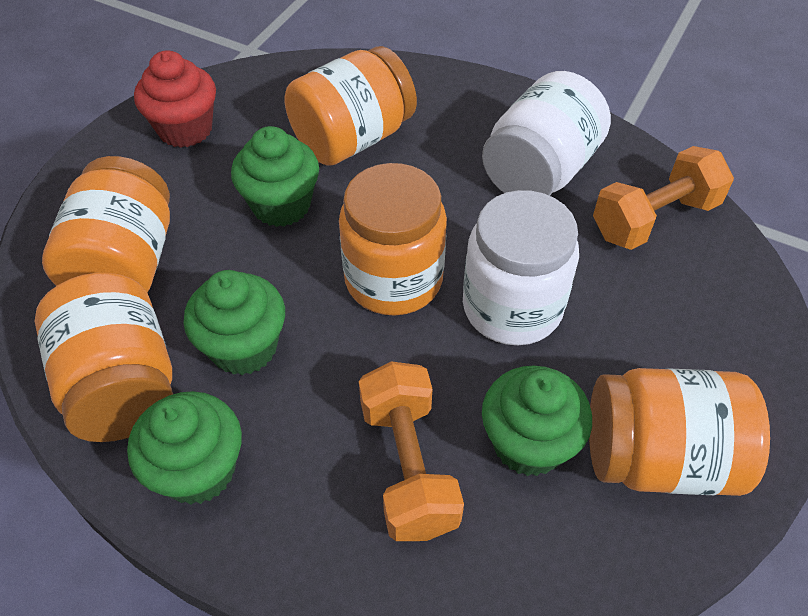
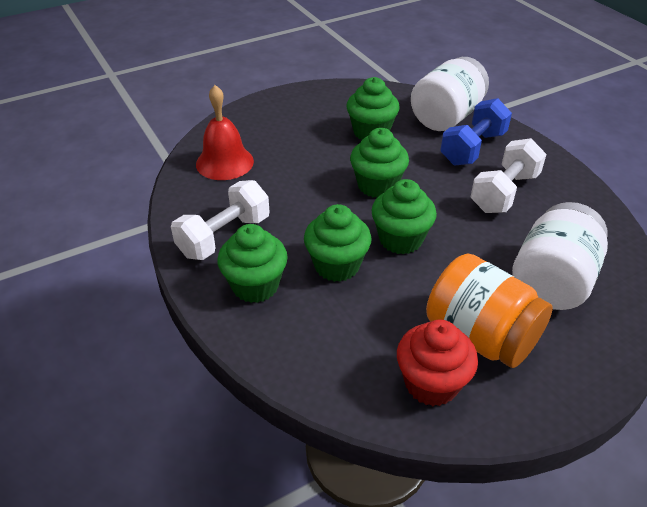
blue dumbbell: 0 -> 1
green cupcake: 4 -> 5
orange dumbbell: 2 -> 0
orange jar: 5 -> 1
red bell: 0 -> 1
white dumbbell: 0 -> 2

